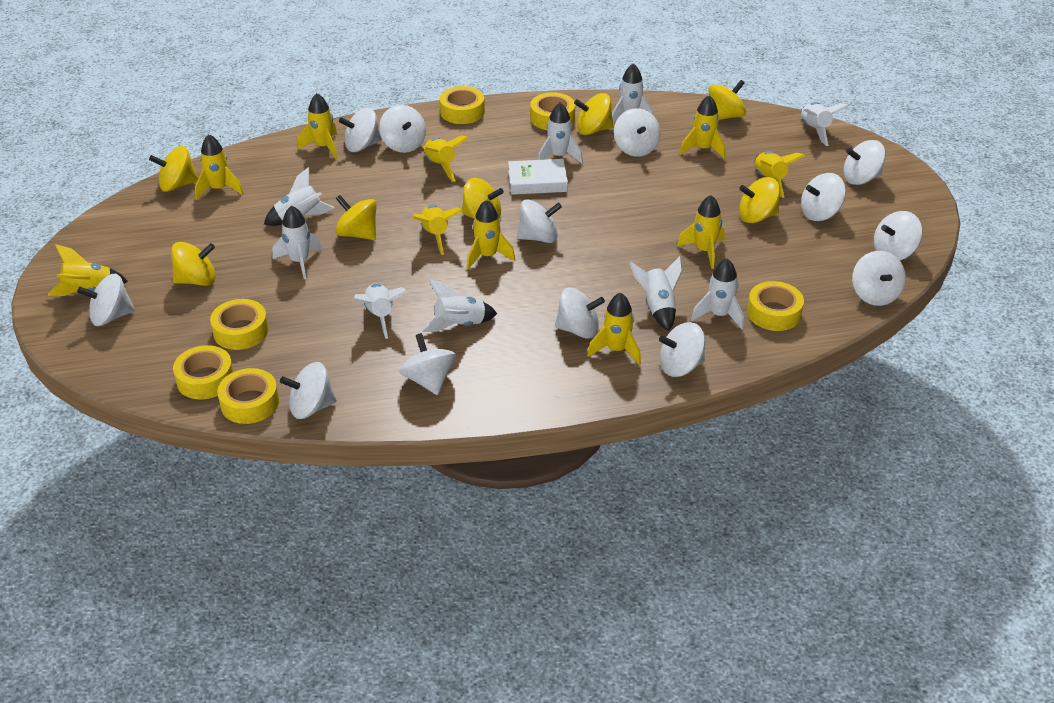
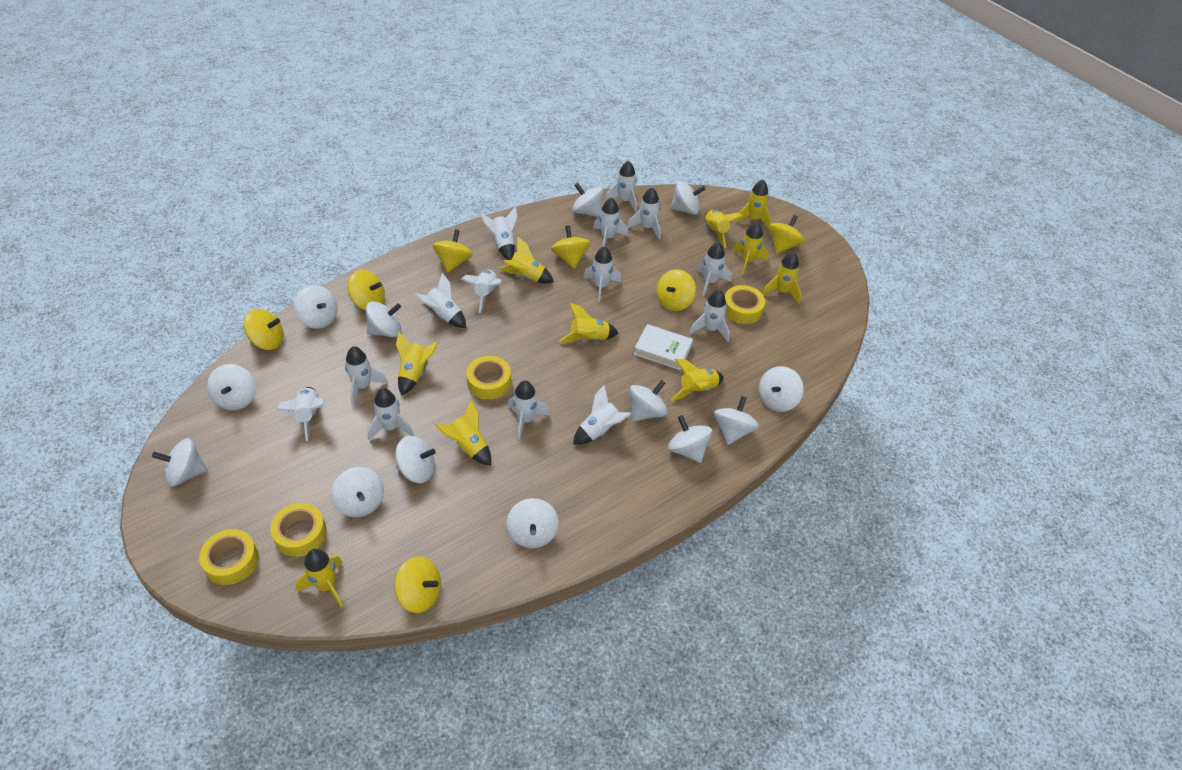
white rocket: 9 -> 14
yellow tape: 6 -> 4

